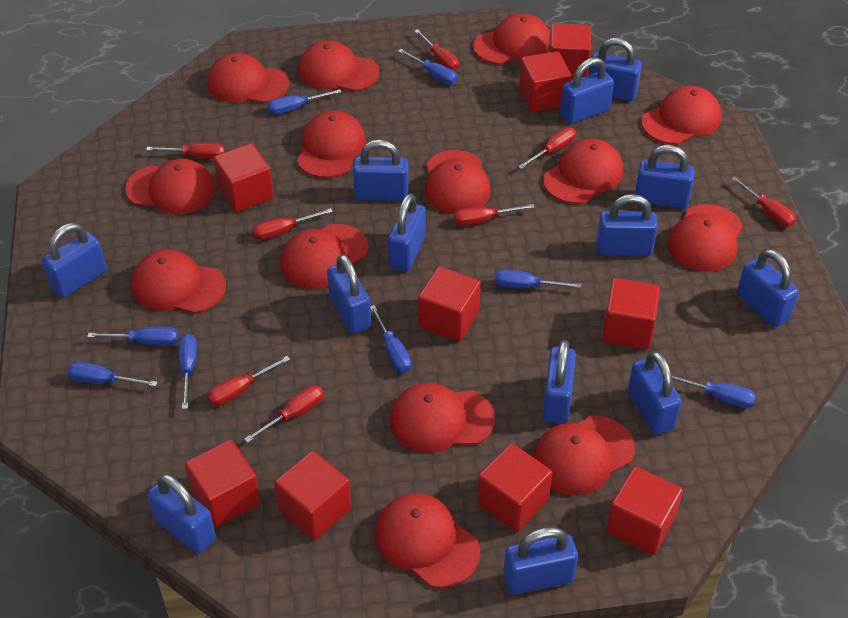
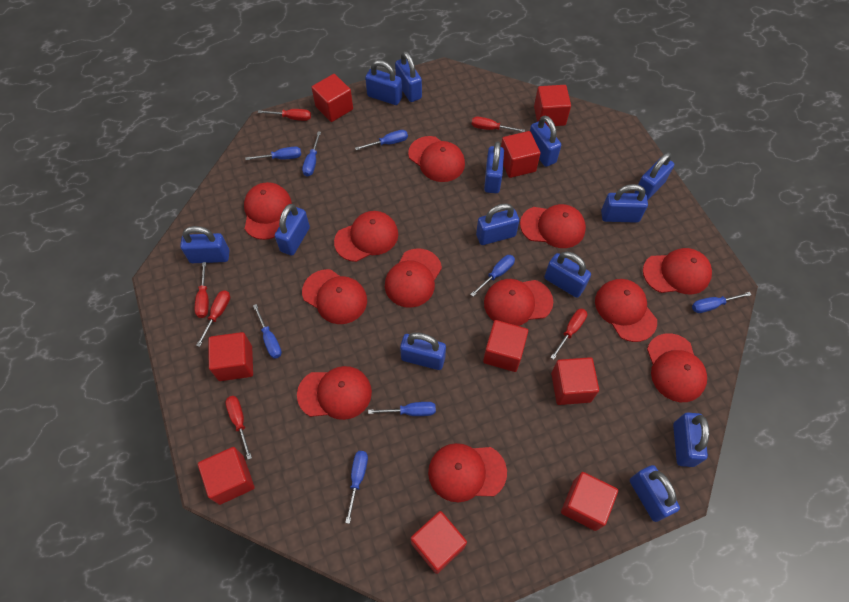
red cap: 14 -> 12
red screwdriver: 8 -> 6

